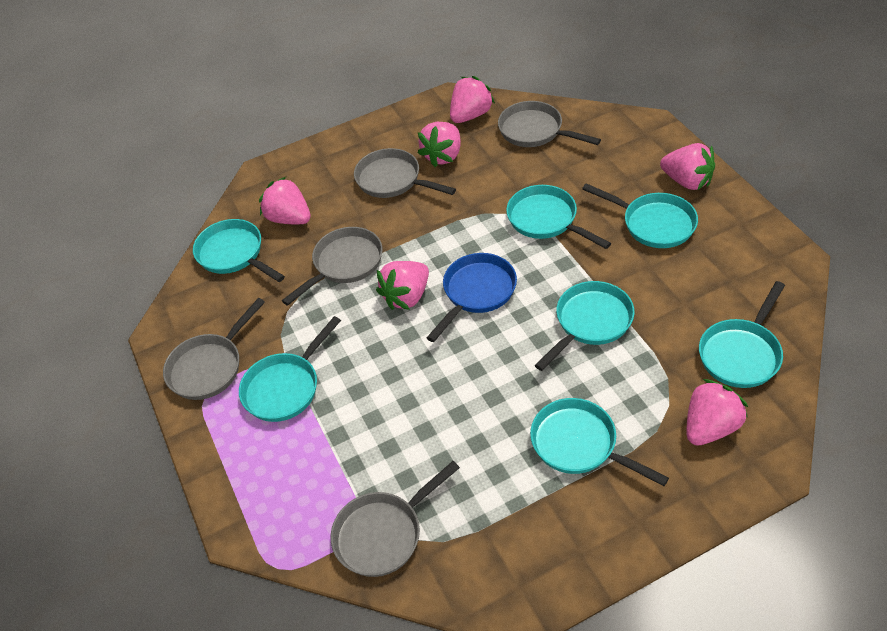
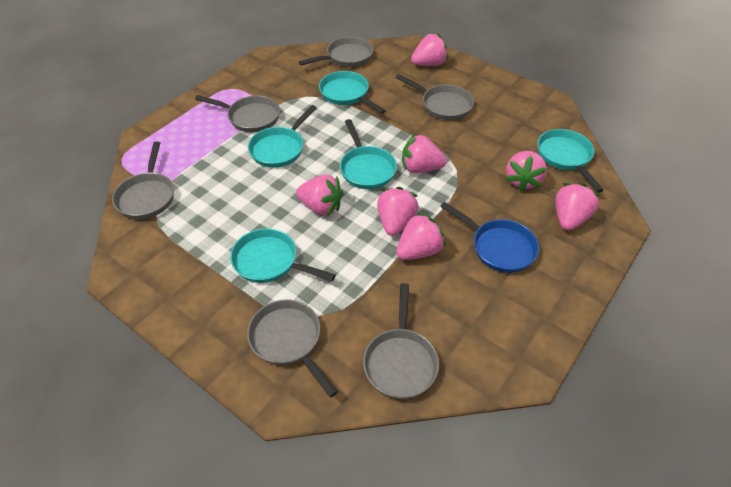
grey pan: 5 -> 6
pink strawberry: 6 -> 7
turquoise pan: 7 -> 5

